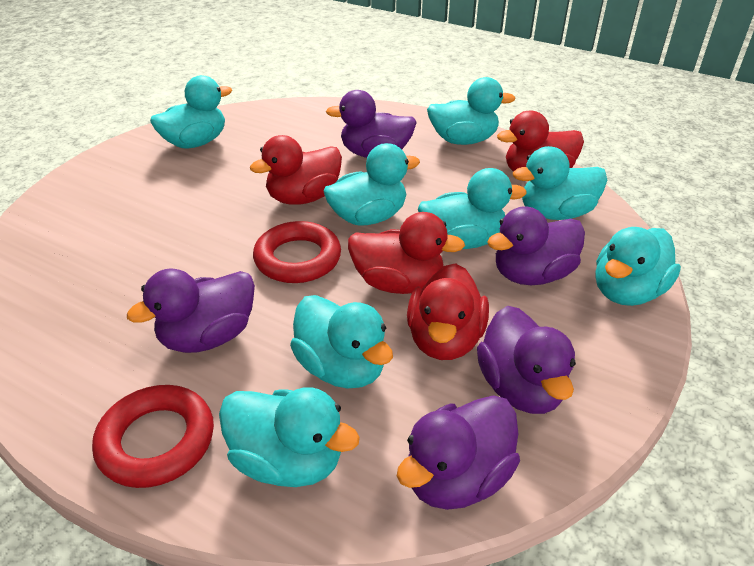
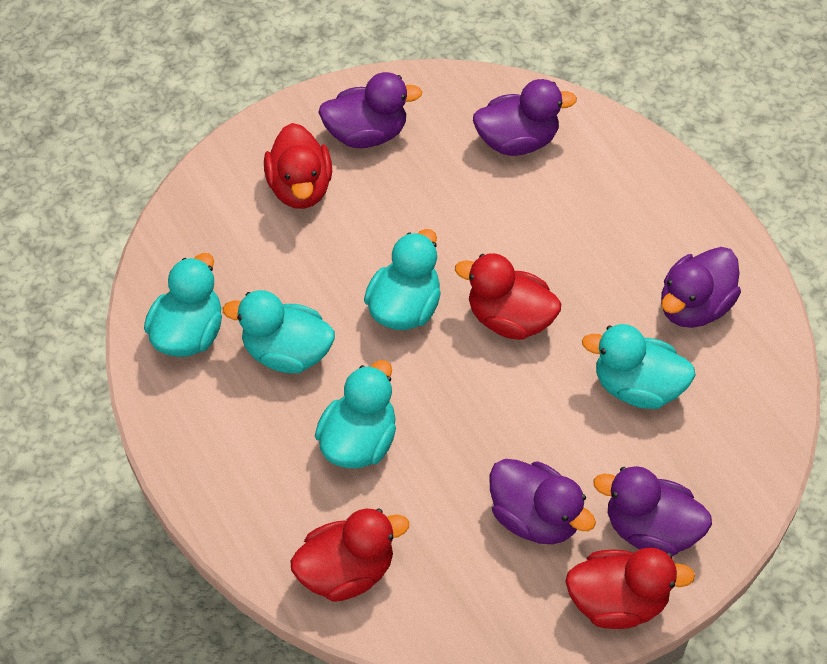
red ring: 2 -> 0
turquoise duck: 8 -> 5

